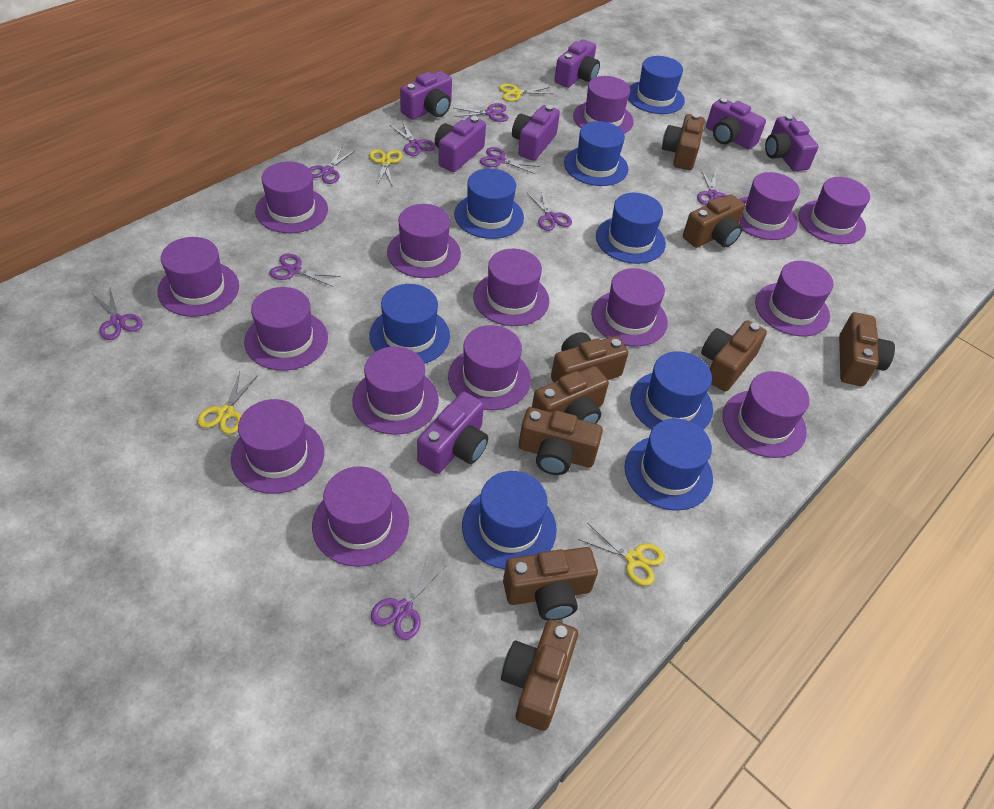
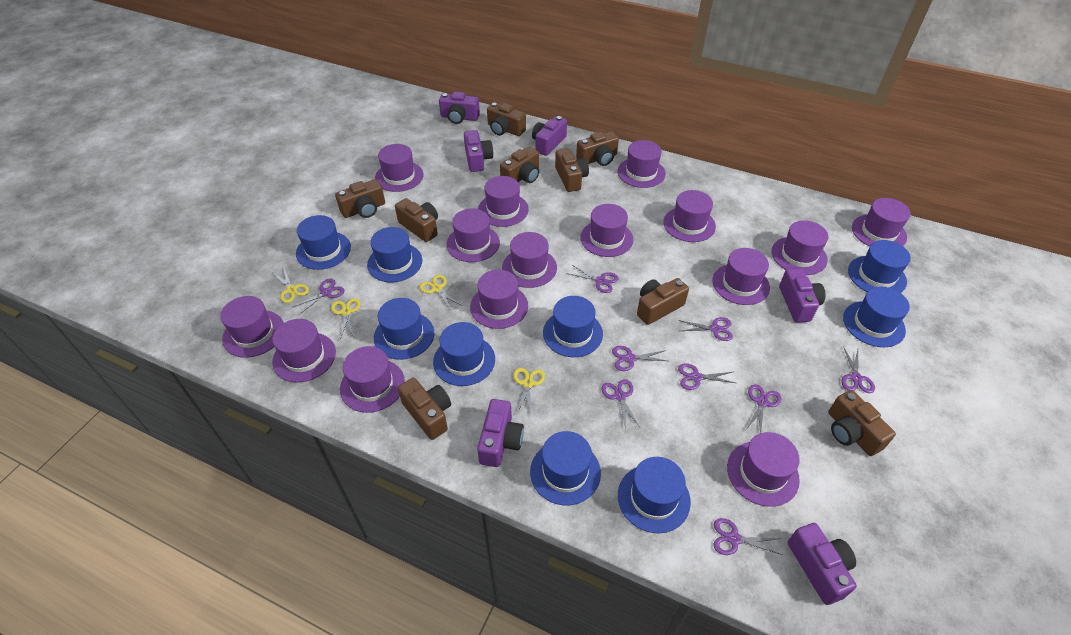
blue hat: 8 -> 9
purple camera: 7 -> 6

